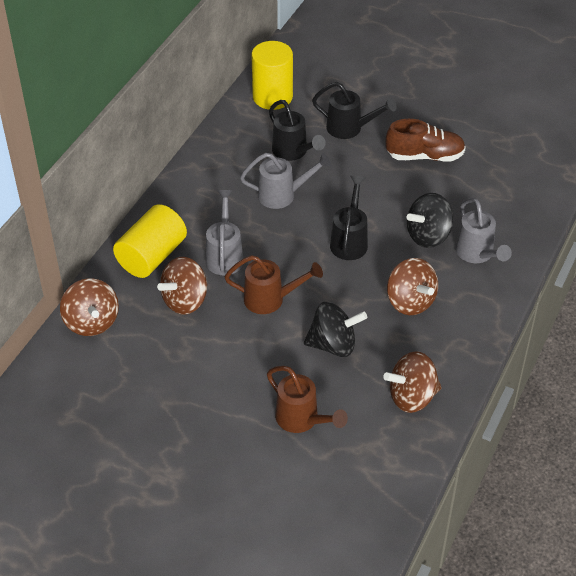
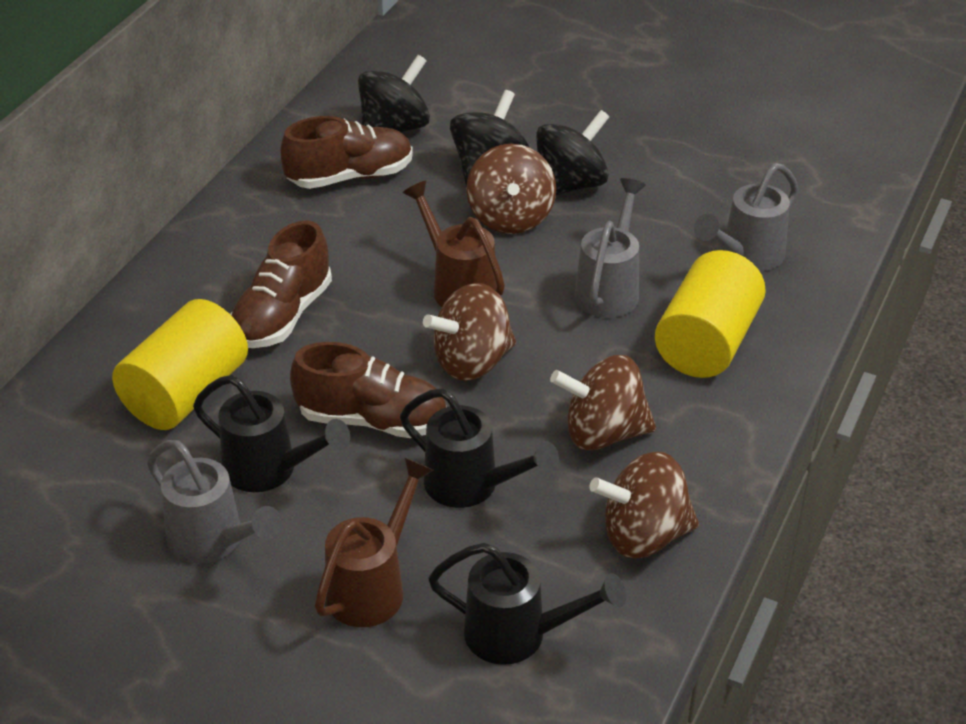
black spinning top: 2 -> 3
brown shoe: 1 -> 3

